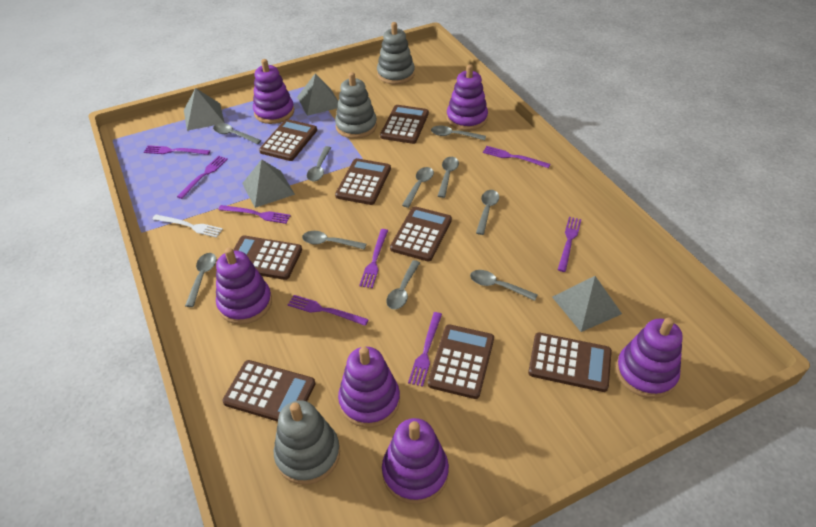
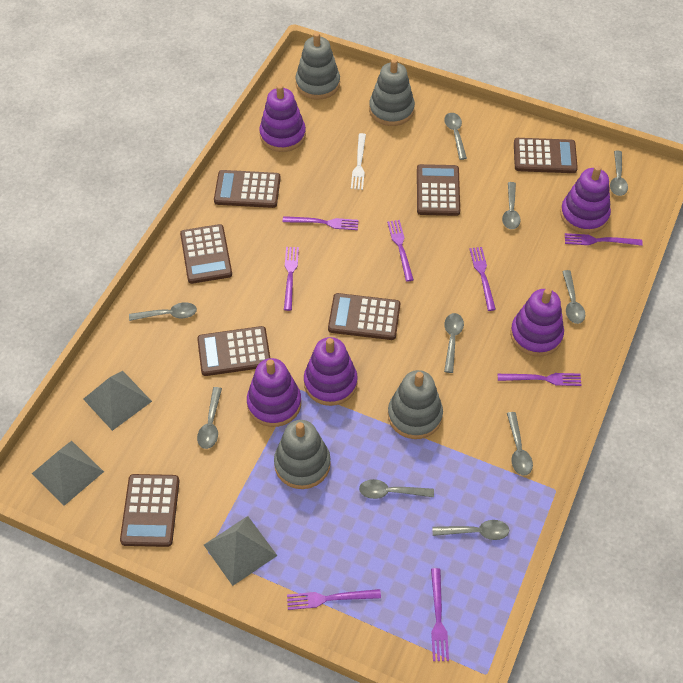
brown calculator: 8 -> 7
grey pyramid: 4 -> 3
grey stacking toy: 3 -> 4
purple stacking toy: 6 -> 5

